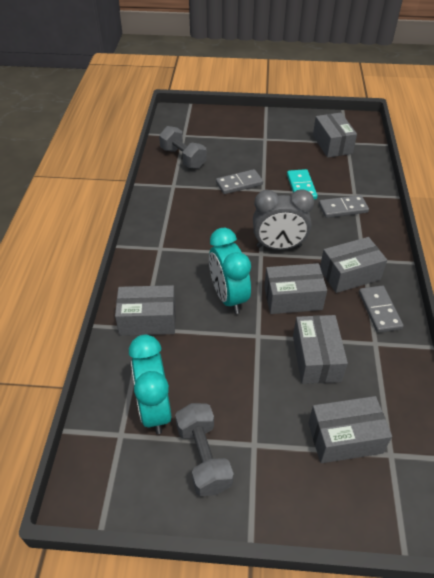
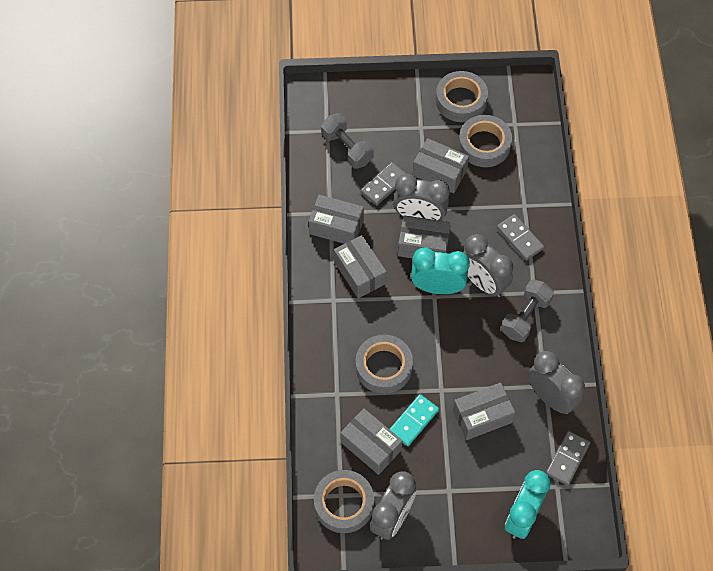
grey clock: 1 -> 4
grey tape: 0 -> 4

